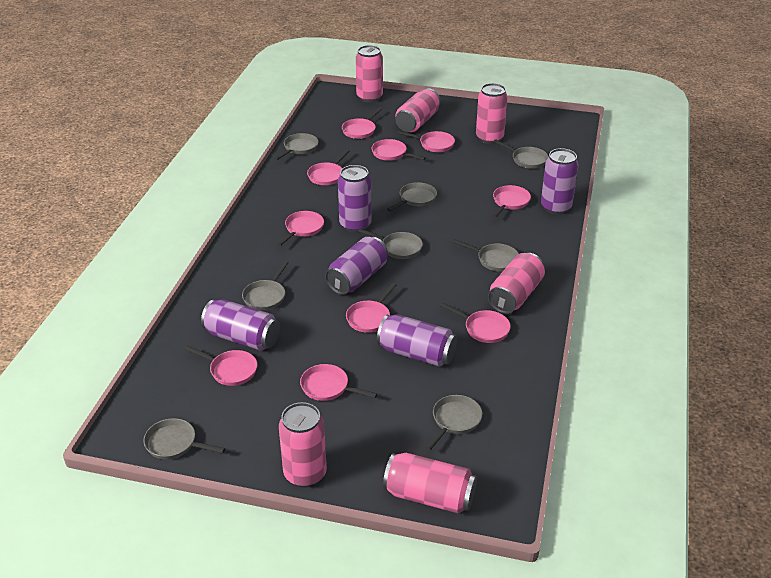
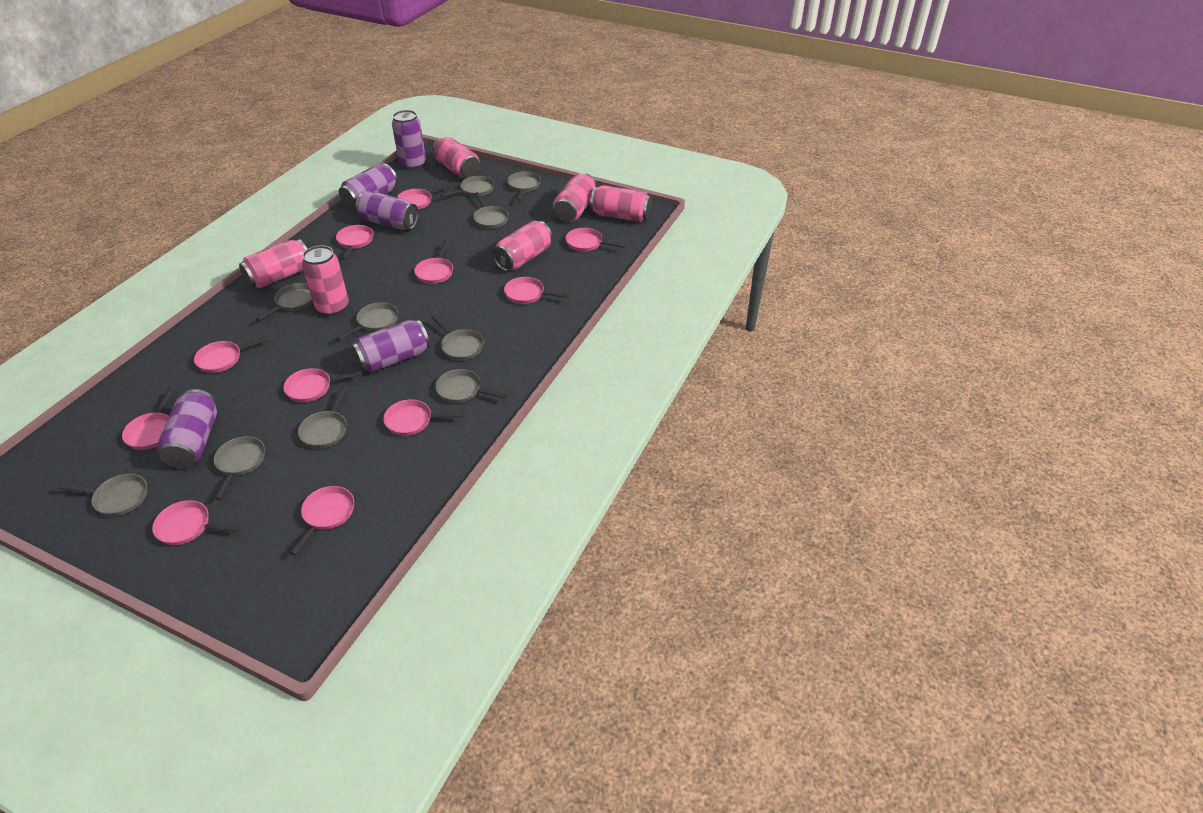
grey pan: 8 -> 10
pink pan: 10 -> 11

